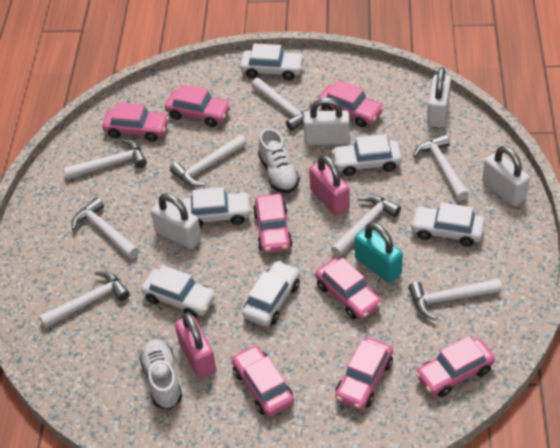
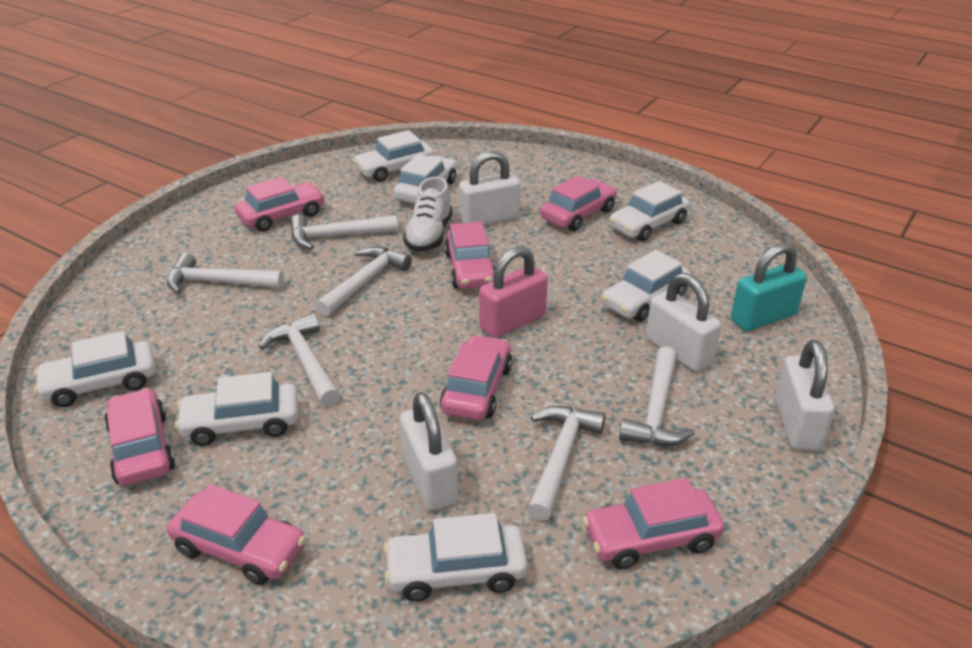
pink car: 8 -> 7
pink padlock: 2 -> 1
white car: 6 -> 7
white hammer: 8 -> 6
white shoe: 2 -> 1

